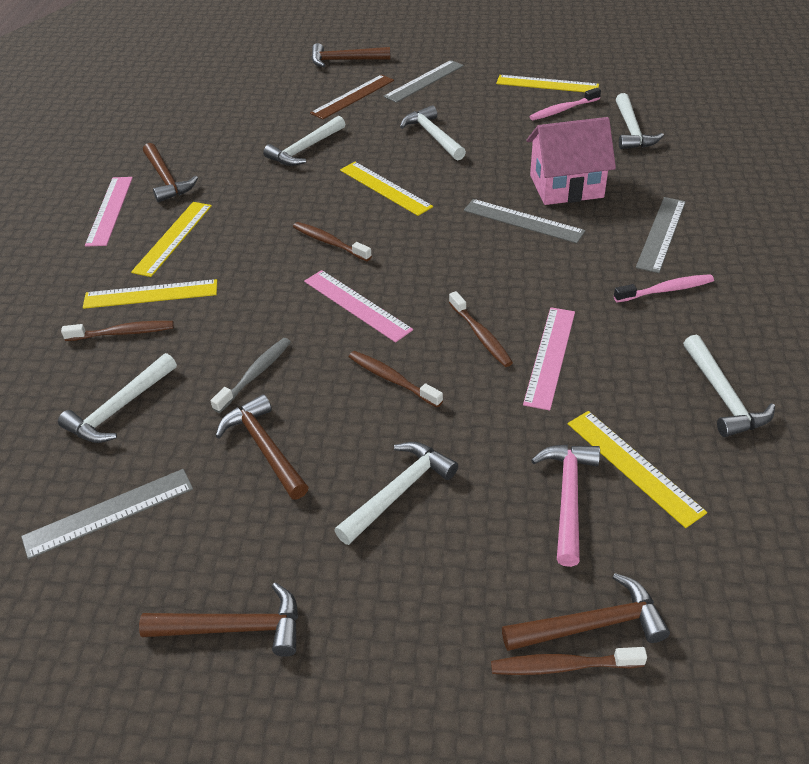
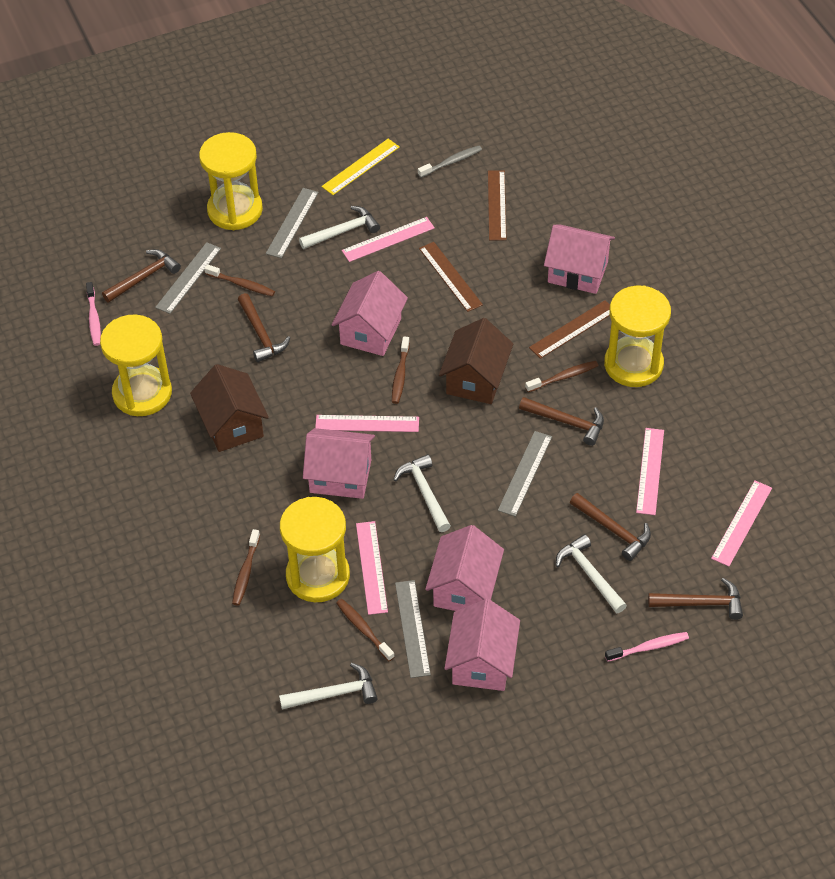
brown house: 0 -> 2
brown ruler: 1 -> 3
pink hammer: 1 -> 0
pink house: 1 -> 5
pink ruler: 3 -> 5
white hammer: 6 -> 4
yellow hourglass: 0 -> 4
yellow ruler: 5 -> 1

